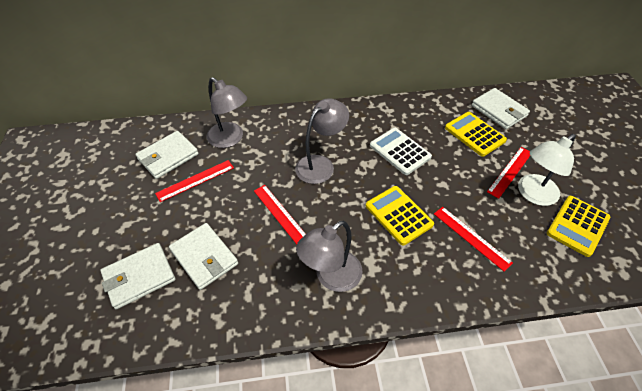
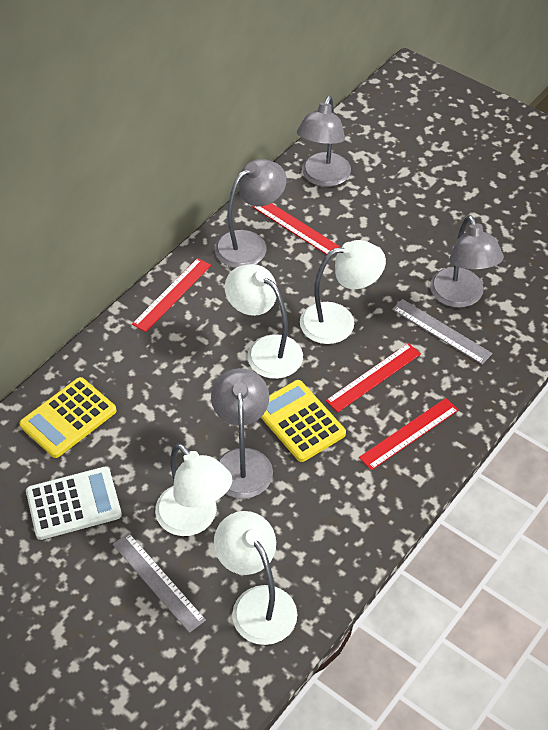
grey lamp: 3 -> 4
grey ruler: 0 -> 2
white lamp: 1 -> 4
white wallet: 4 -> 0
yellow calculator: 3 -> 2

